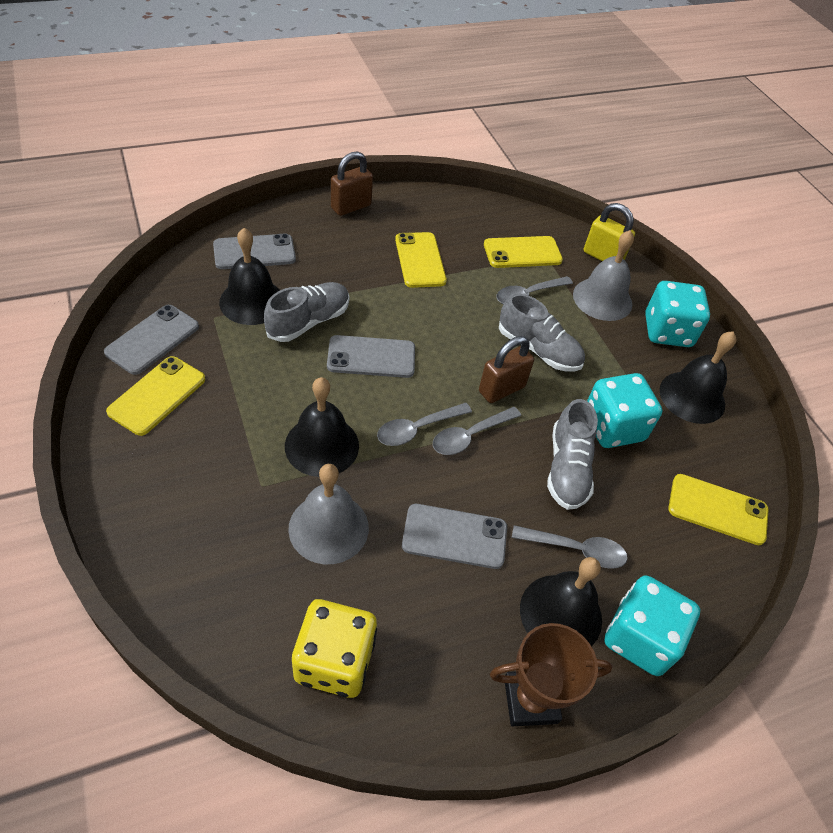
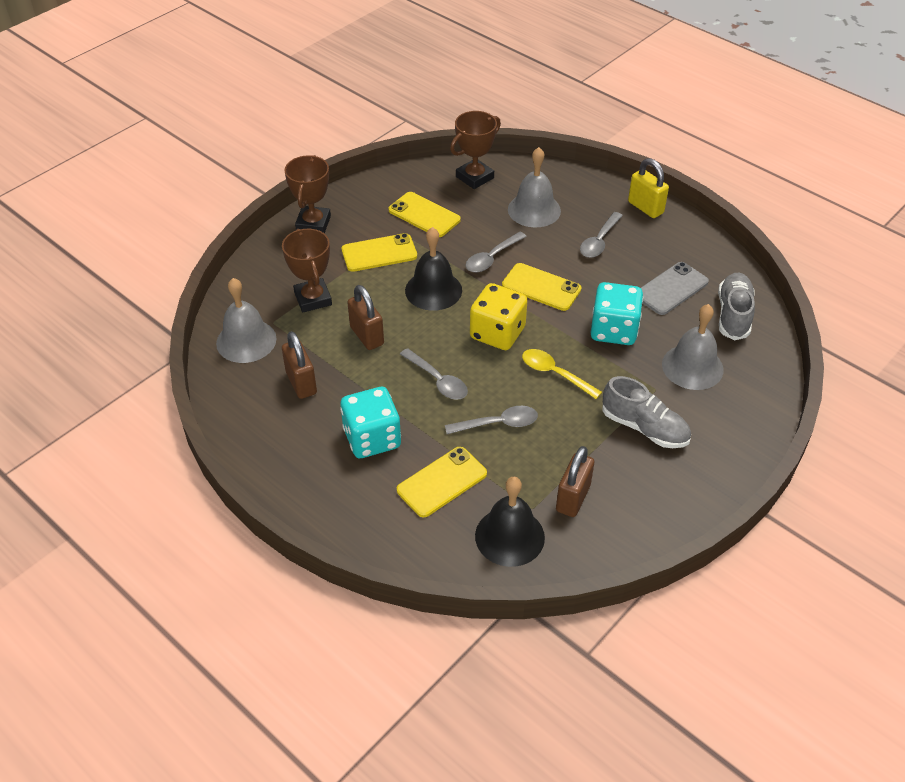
black bell: 4 -> 2
brown padlock: 2 -> 3
brown trophy: 1 -> 3
grey bell: 2 -> 3
grey phone: 4 -> 1
grey shoe: 3 -> 2
turquoise dice: 3 -> 2
yellow spoon: 0 -> 1

